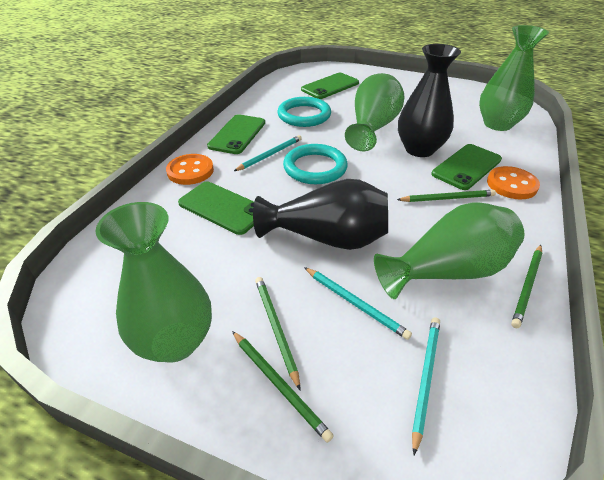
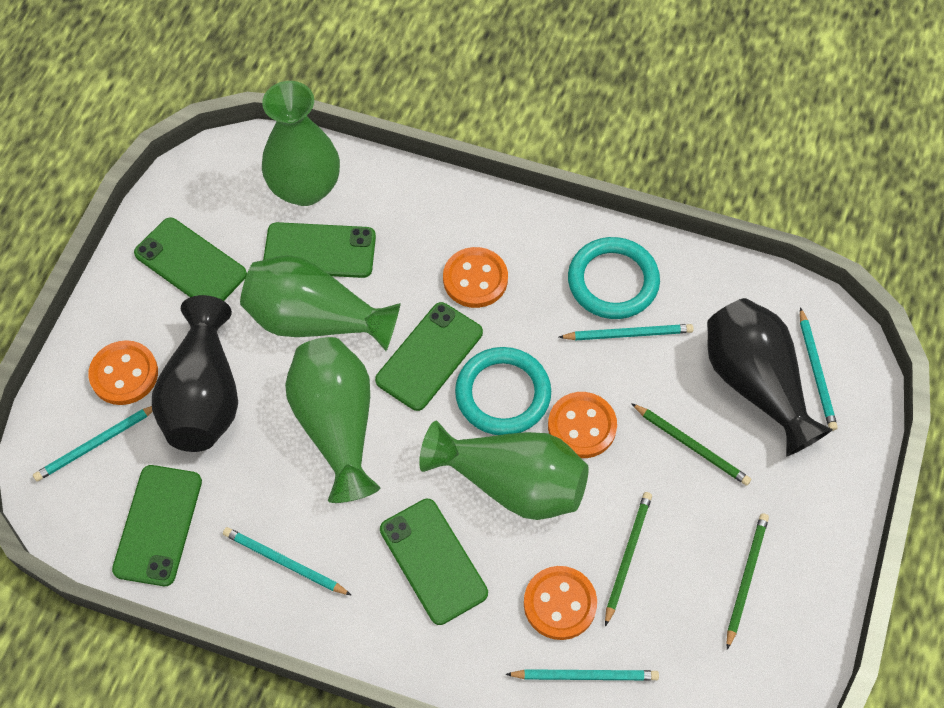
green pencil: 4 -> 3
green phone: 4 -> 5
orange button: 2 -> 4
turquoise pencil: 3 -> 5

